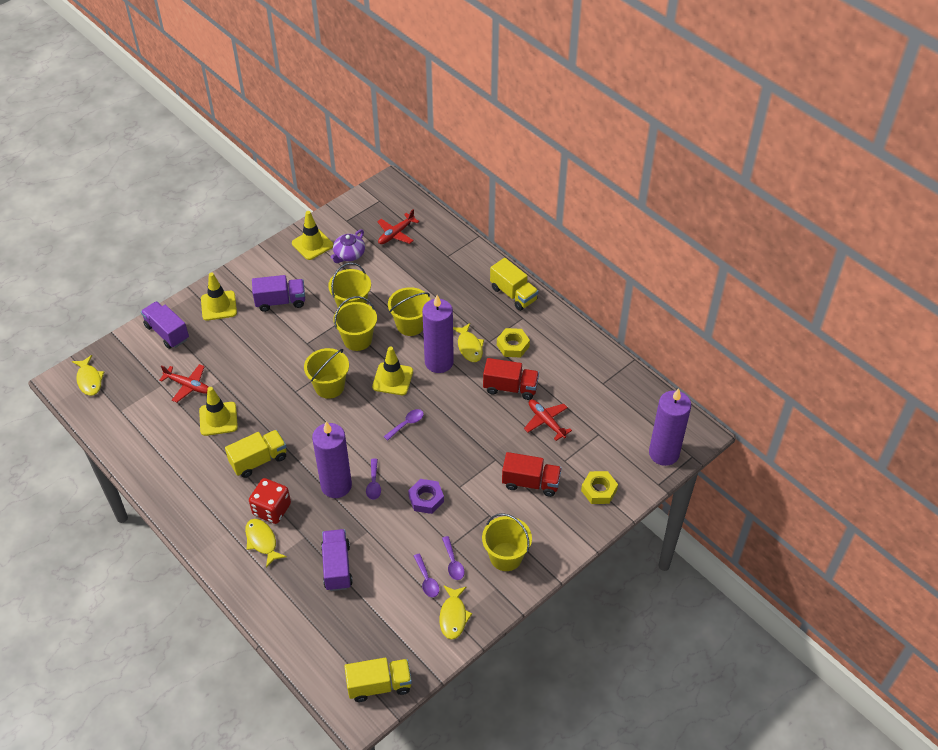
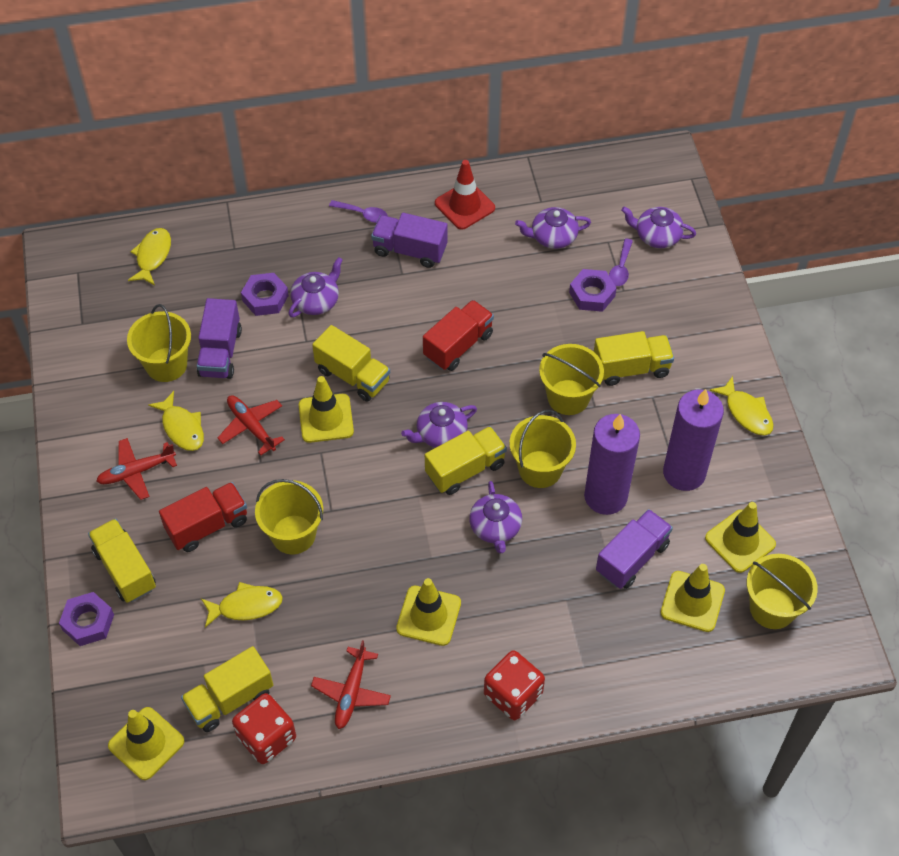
purple candle: 3 -> 2
purple nut: 1 -> 3
purple spoon: 4 -> 2
purple teapot: 1 -> 5
red dice: 1 -> 2
red traffic cone: 0 -> 1
yellow nut: 2 -> 0
yellow traffic cone: 4 -> 5
yellow truck: 3 -> 5

